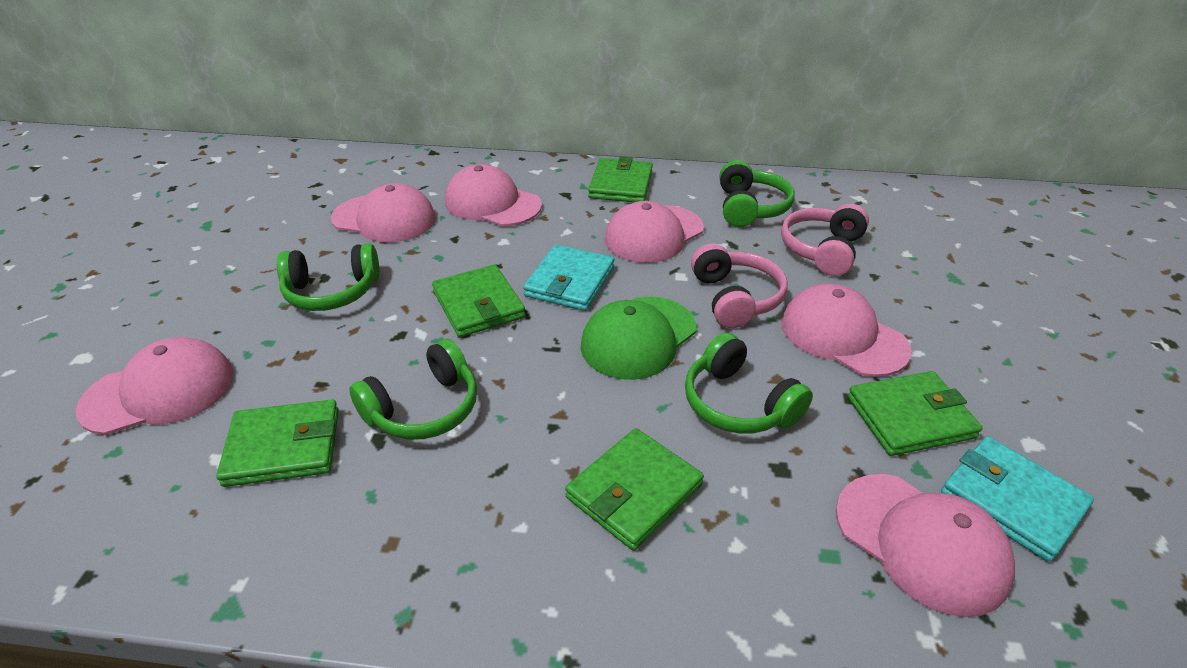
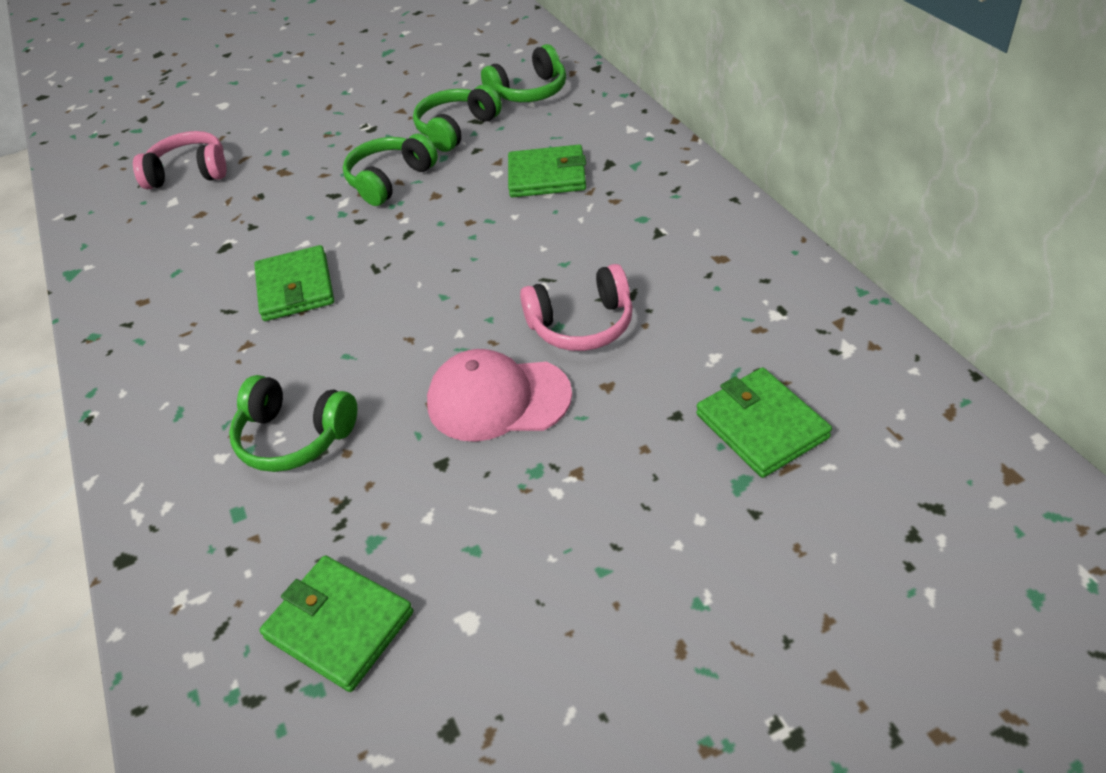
green cap: 1 -> 0
green wallet: 5 -> 4
pink cap: 6 -> 1
turquoise wallet: 2 -> 0

